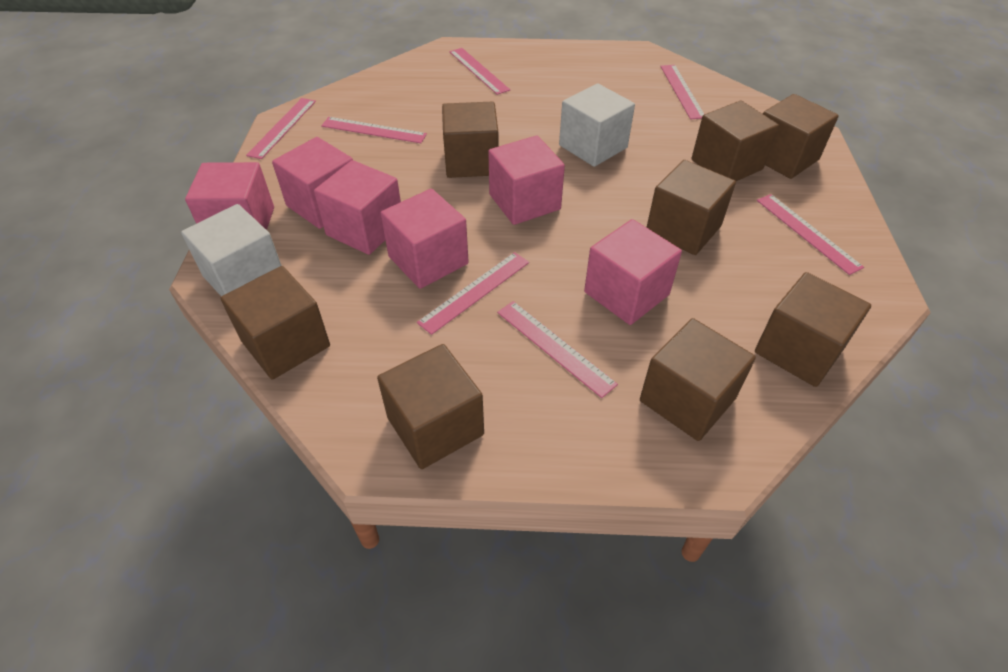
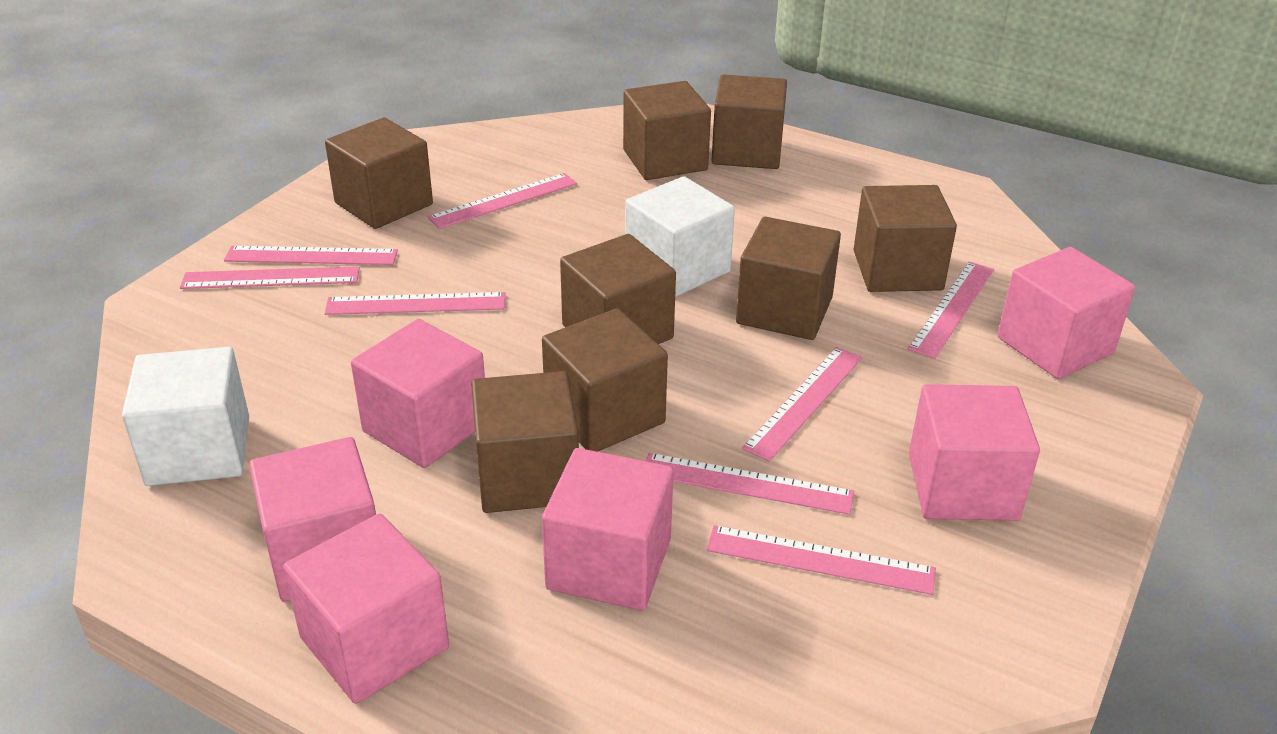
pink ruler: 7 -> 8

